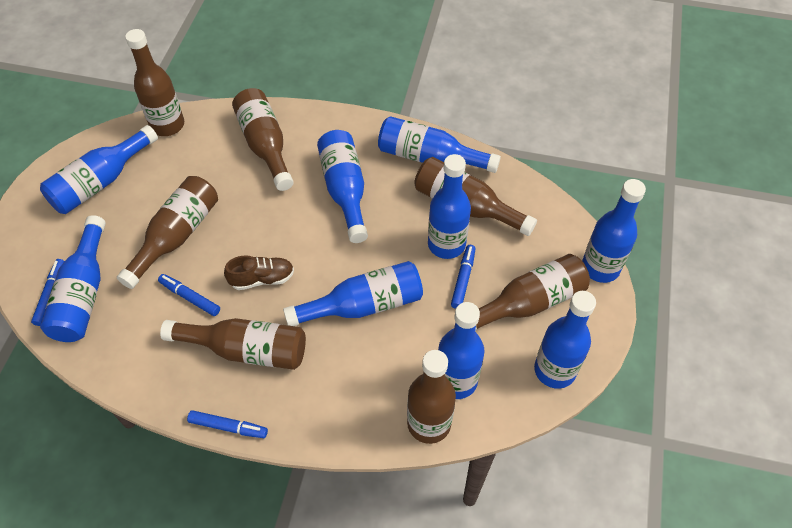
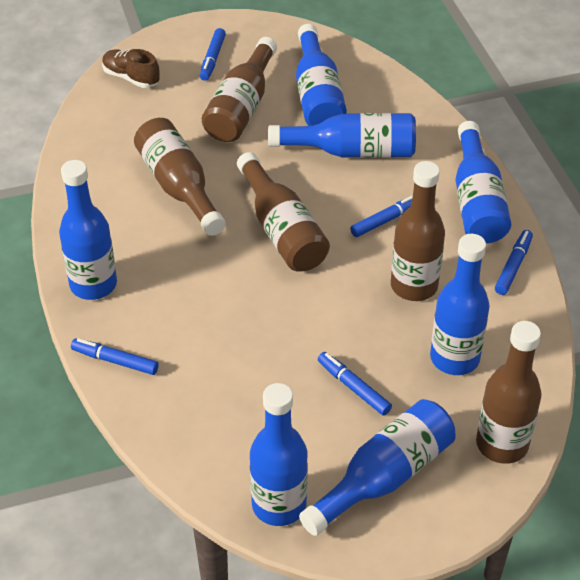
blue bottle: 9 -> 7
blue marker: 4 -> 5
brown bottle: 7 -> 5

